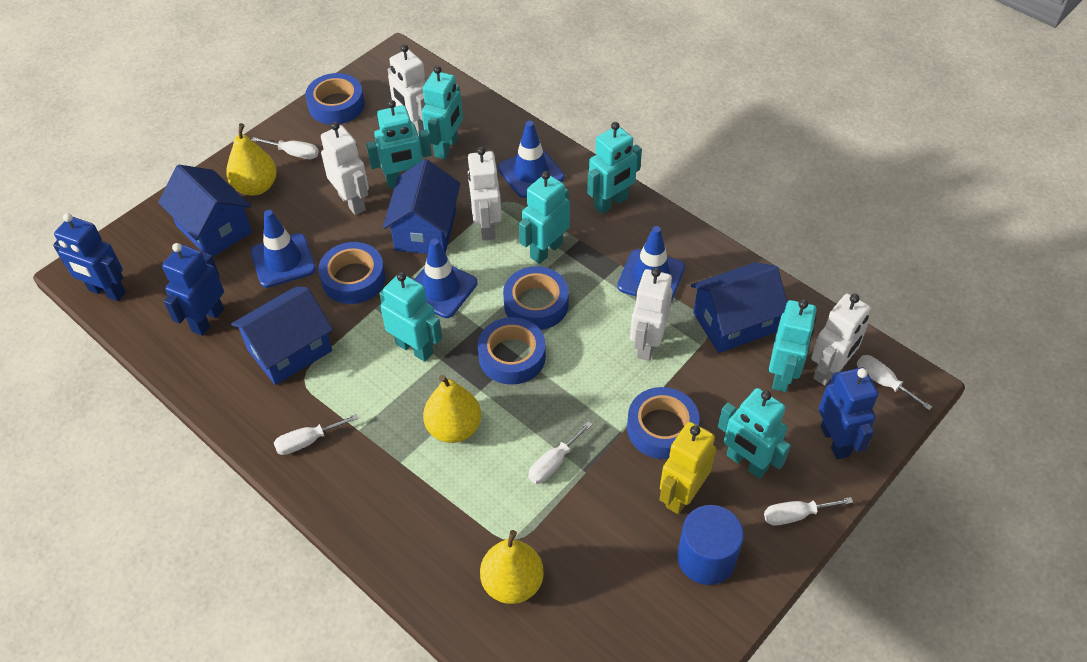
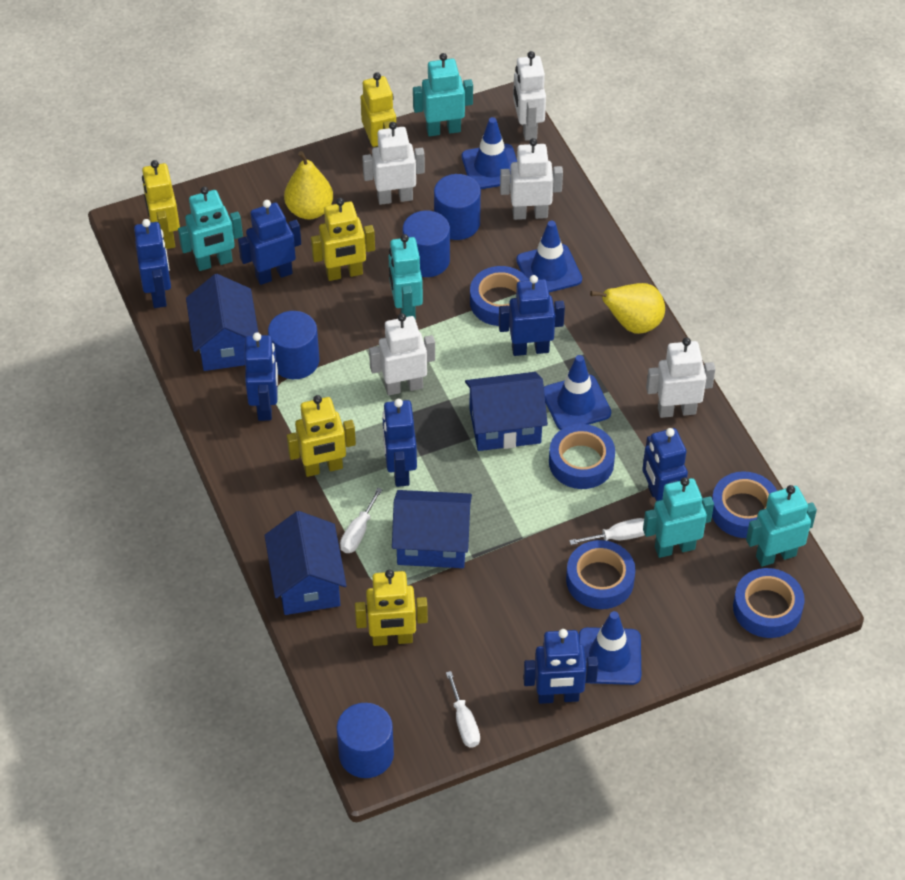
blue cylinder: 1 -> 4
blue robot: 3 -> 7
turquoise robot: 7 -> 5
white screwdriver: 5 -> 3
yellow pear: 3 -> 2
yellow robot: 1 -> 5

